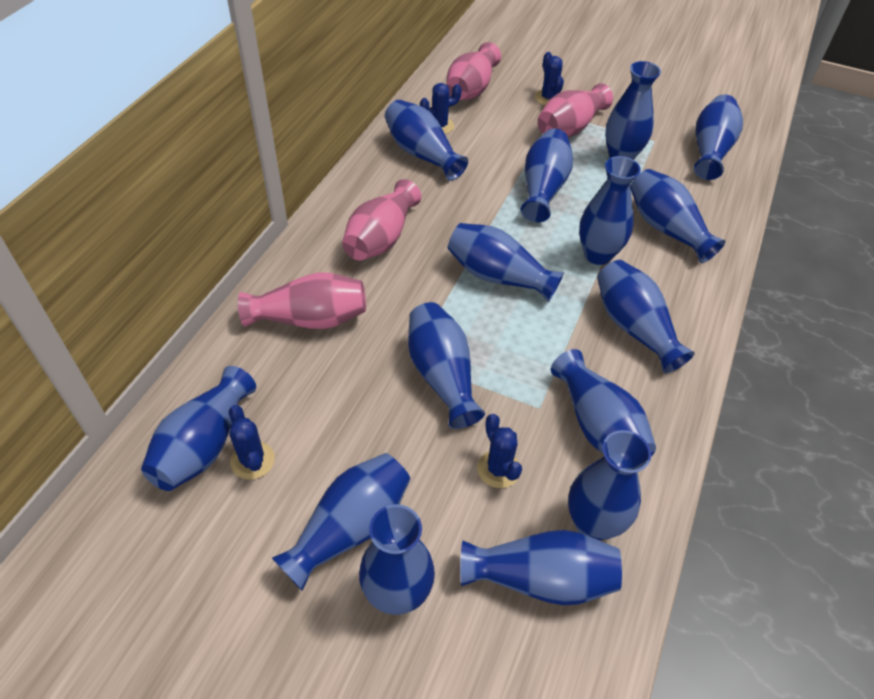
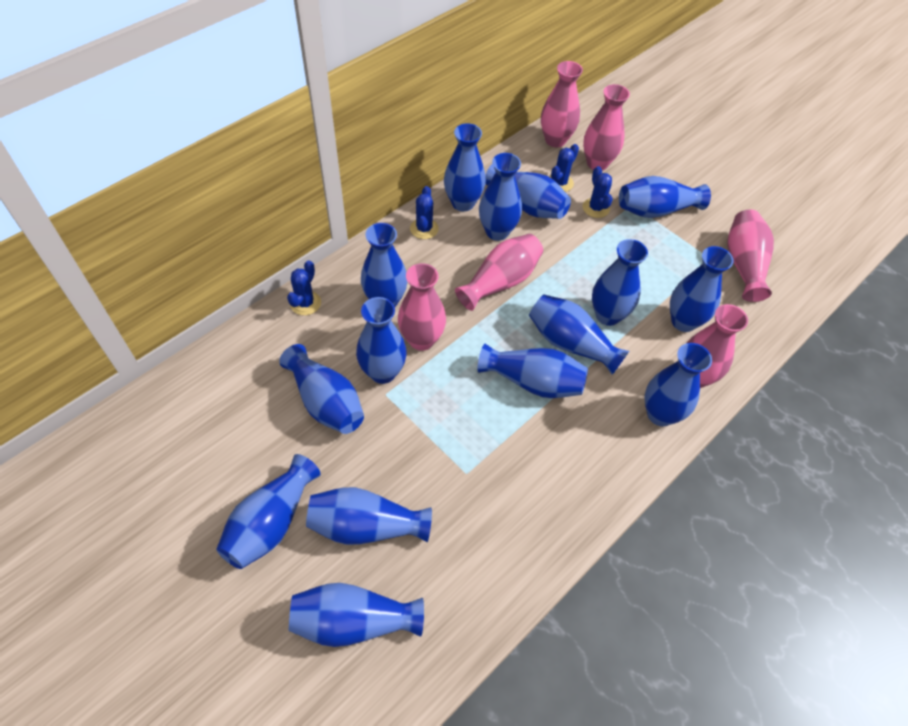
pink vase: 4 -> 6

